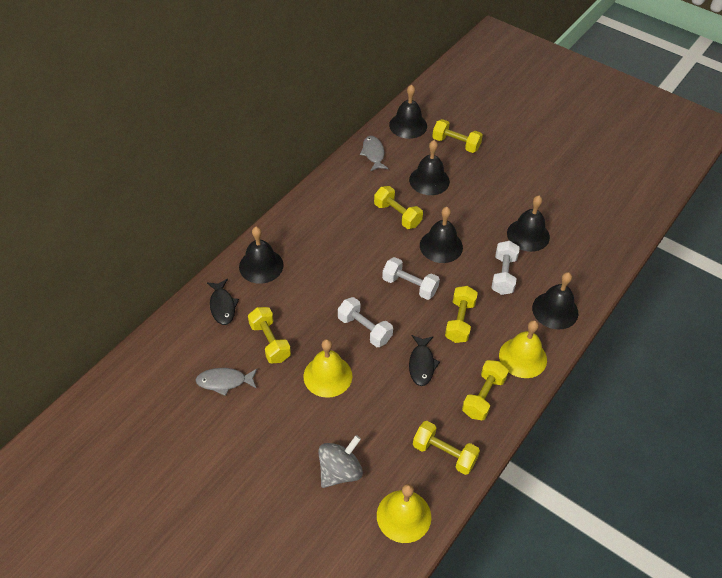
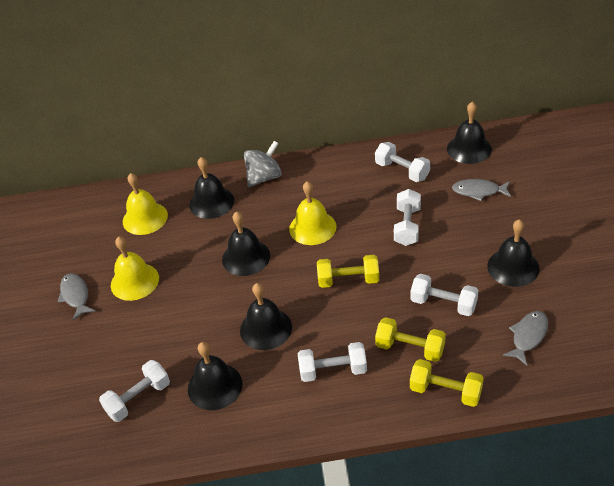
black fish: 2 -> 0
grey fish: 2 -> 3
white dumbbell: 3 -> 5
yellow dumbbell: 6 -> 3

